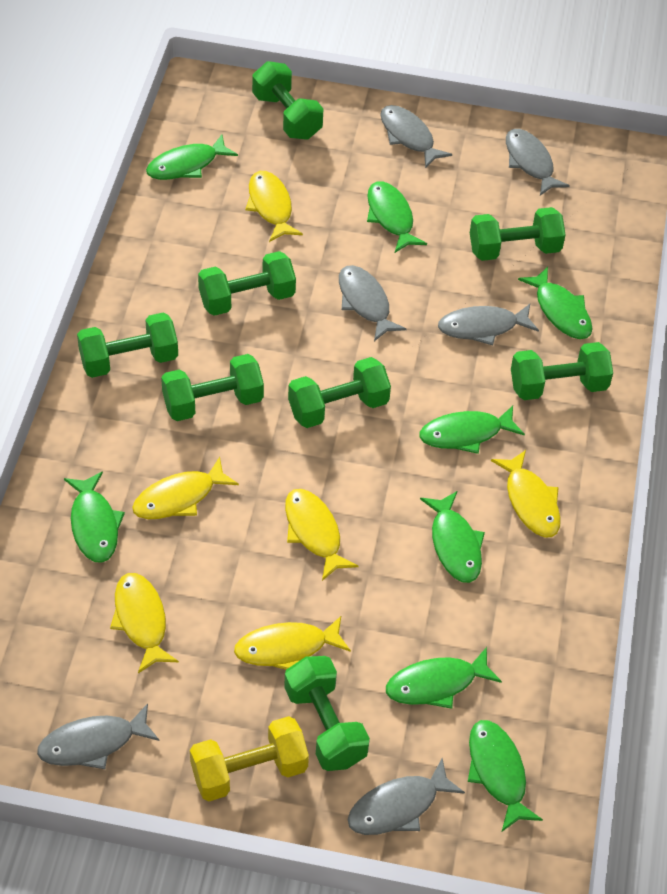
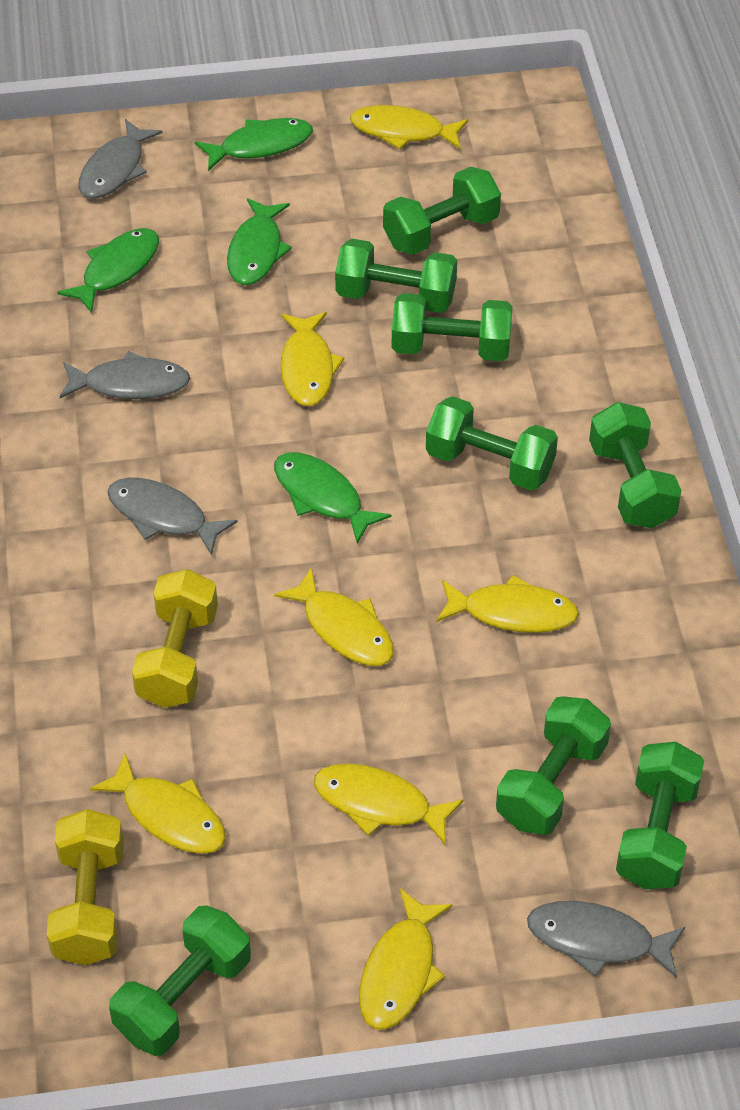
green fish: 8 -> 4
grey fish: 6 -> 4
yellow dumbbell: 1 -> 2
yellow fish: 6 -> 7

